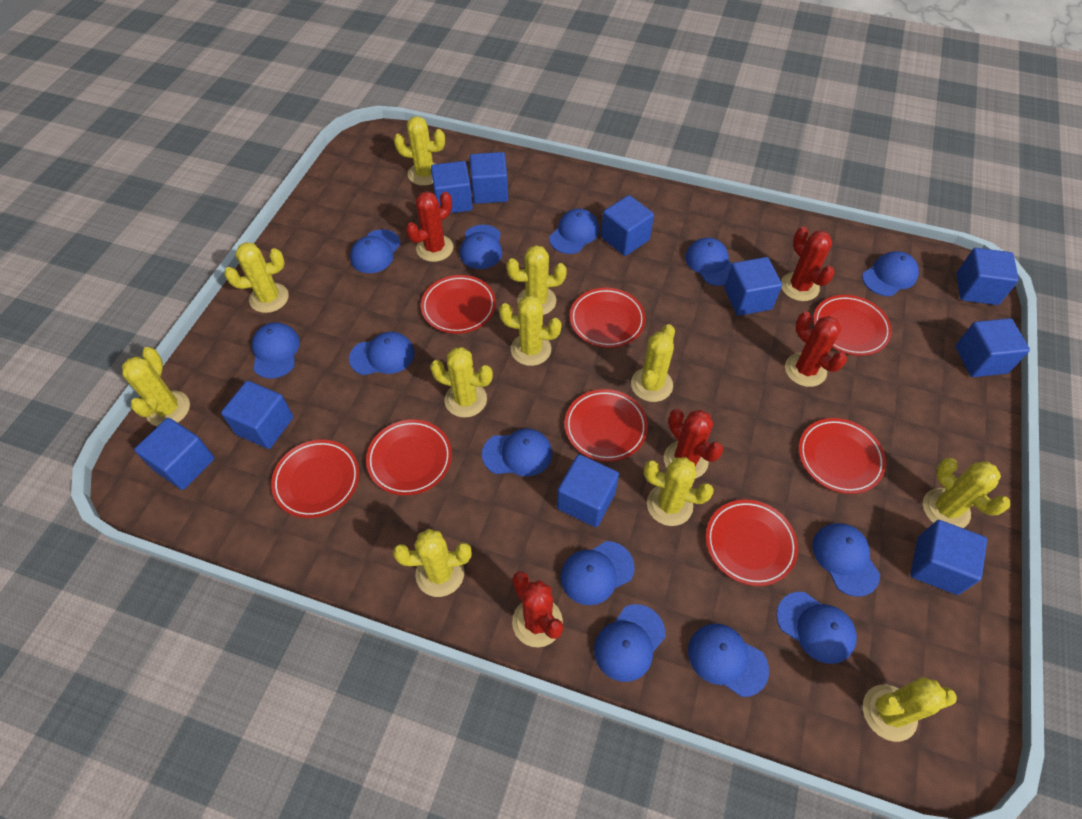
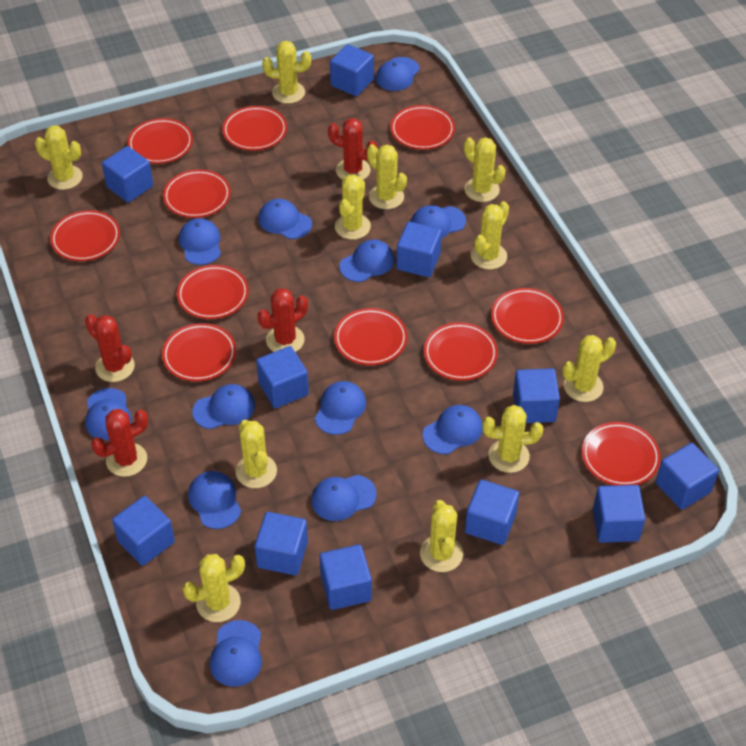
blue cap: 13 -> 12
blue cube: 10 -> 11
red cactus: 5 -> 4
red plate: 8 -> 11

